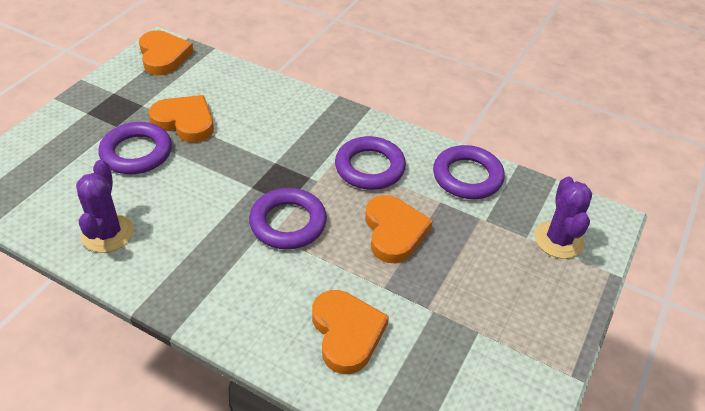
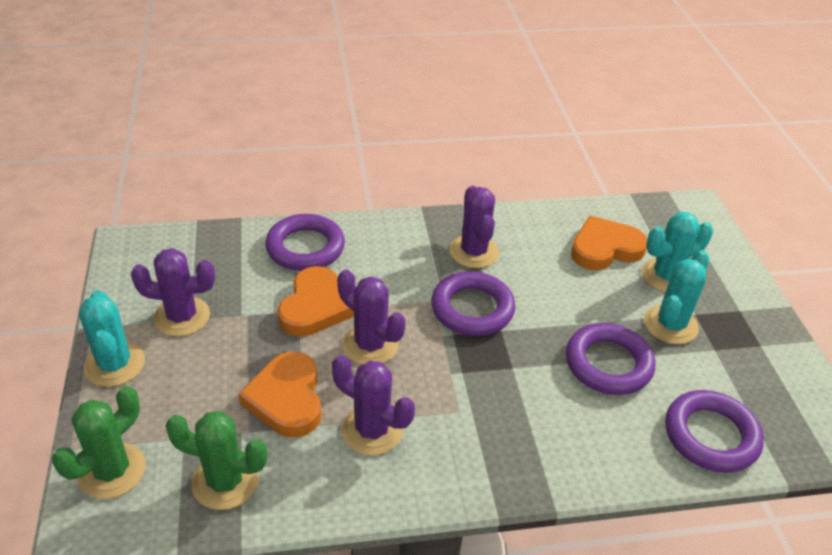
green cactus: 0 -> 2
orange heart: 4 -> 3
purple cactus: 2 -> 4
turquoise cactus: 0 -> 3

